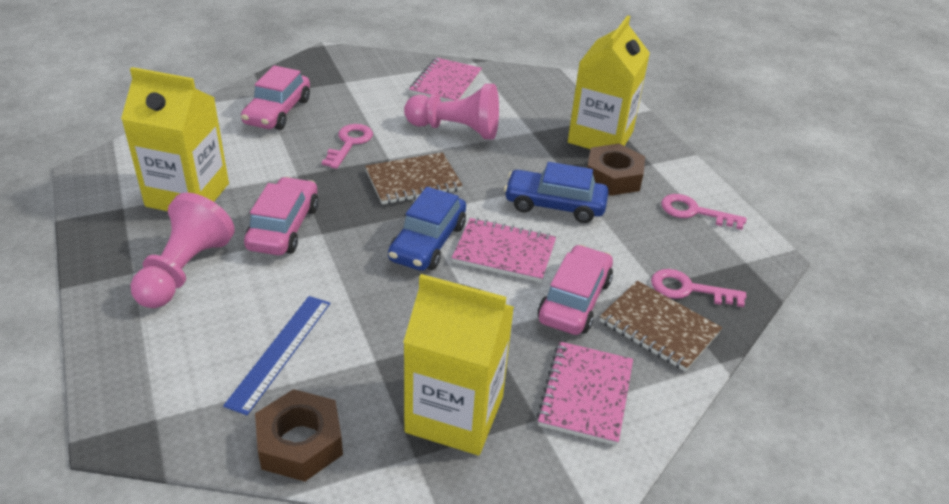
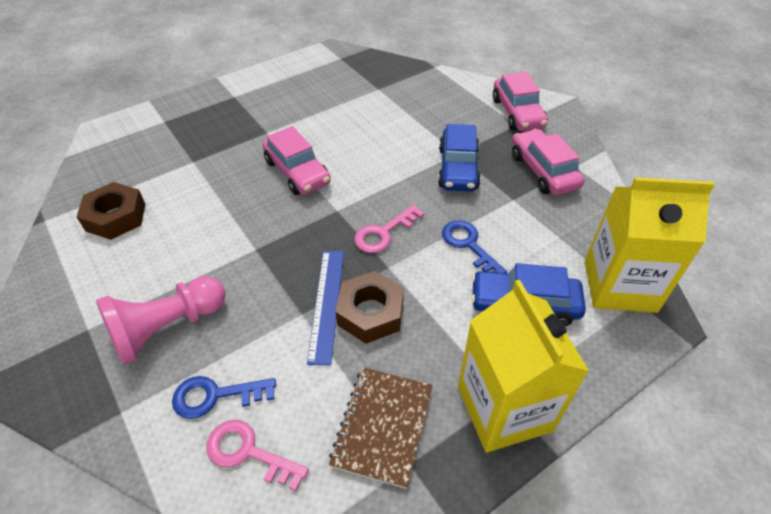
blue key: 0 -> 2
brown notebook: 2 -> 1
pink key: 3 -> 2
pink notebook: 3 -> 0
pink pawn: 2 -> 1
yellow carton: 3 -> 2

